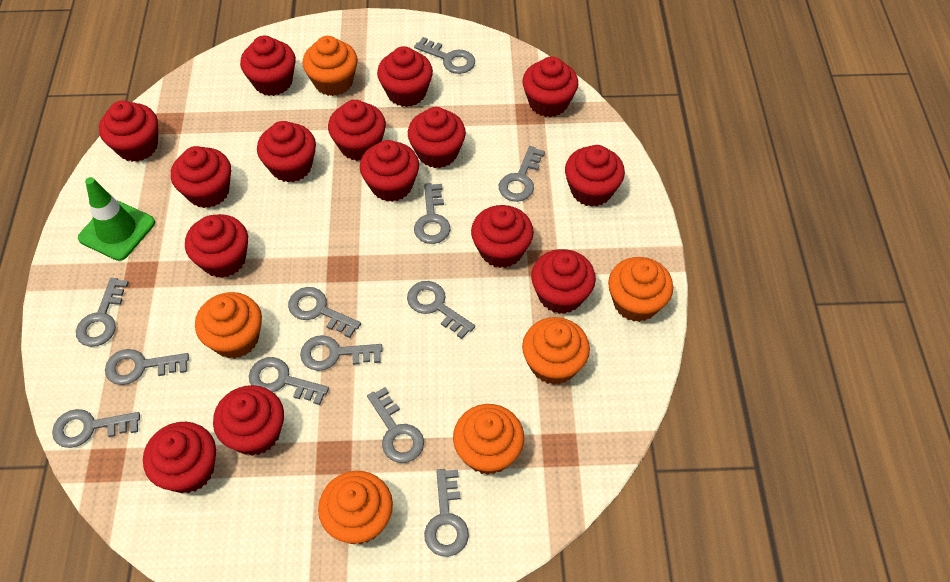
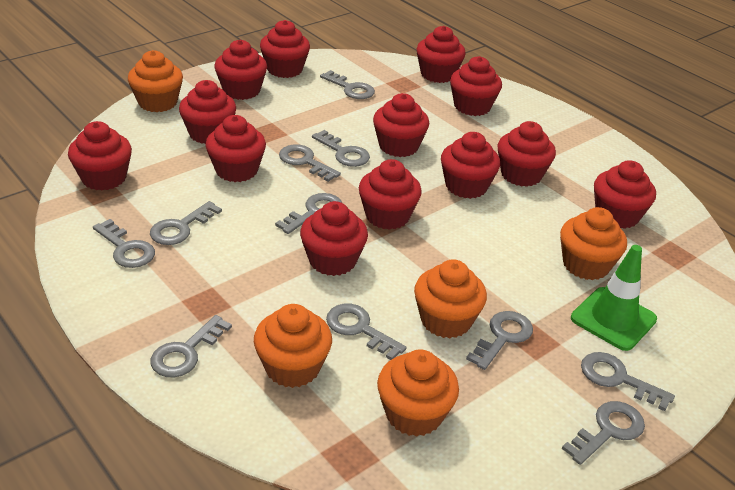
grey key: 12 -> 11
orange cupcake: 6 -> 5
red cupcake: 15 -> 13

